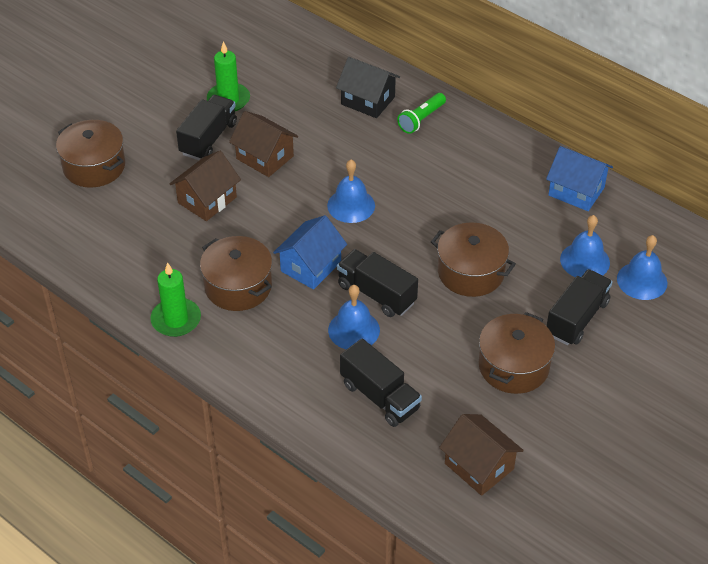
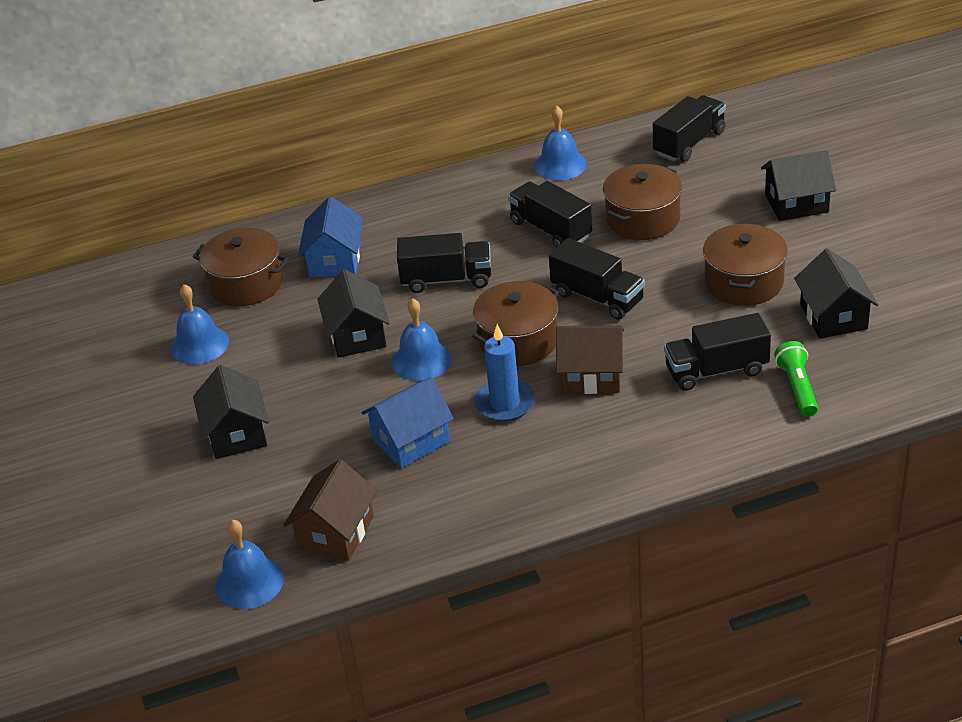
black house: 1 -> 4
black truck: 4 -> 5
blue candle: 0 -> 1
brown house: 3 -> 2
green candle: 2 -> 0

